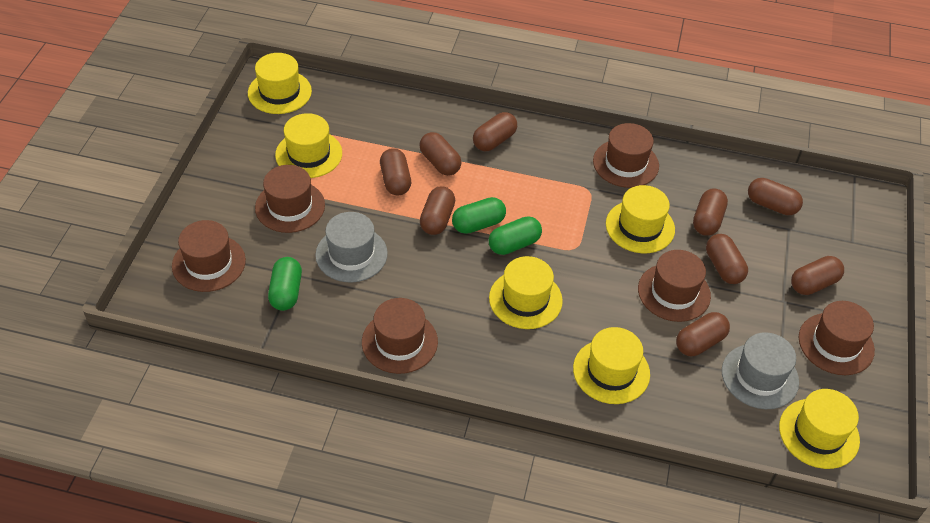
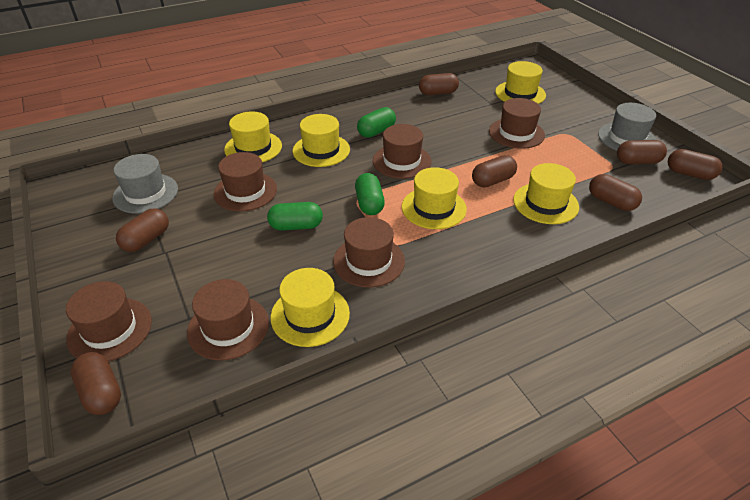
brown capsule: 9 -> 7

